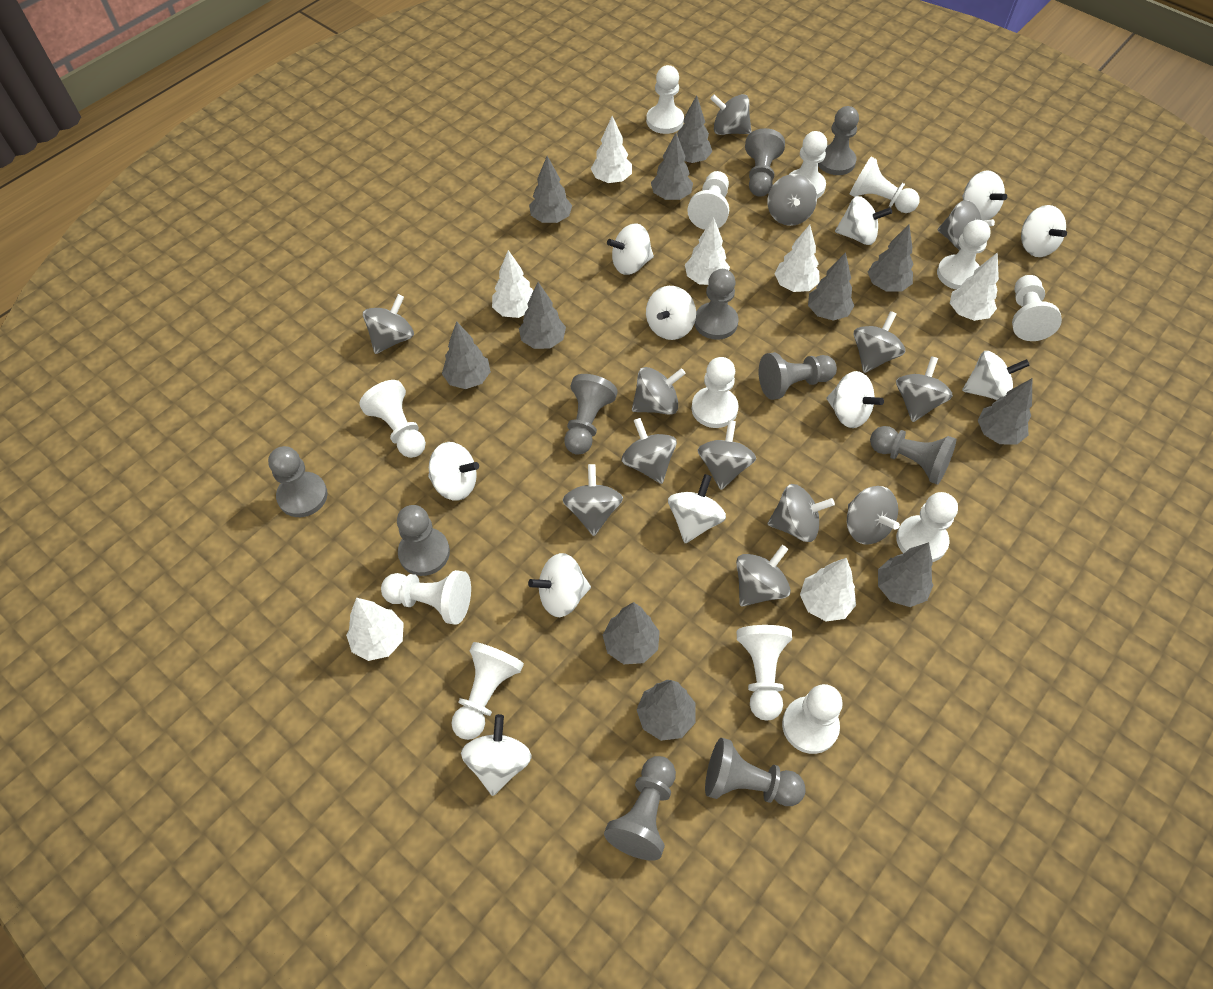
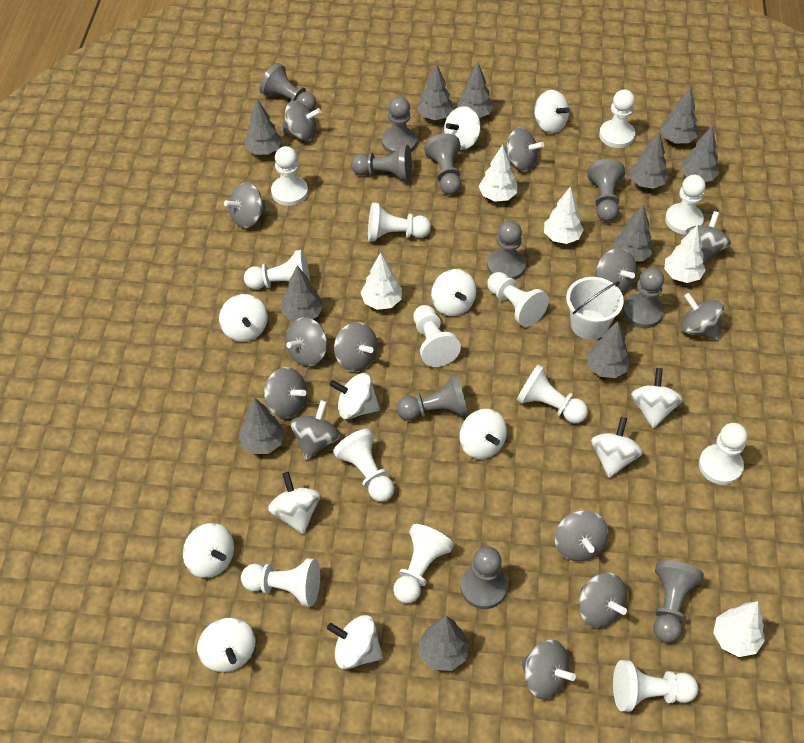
white bucket: 0 -> 1
white spinning top: 11 -> 12
white tree: 7 -> 5

